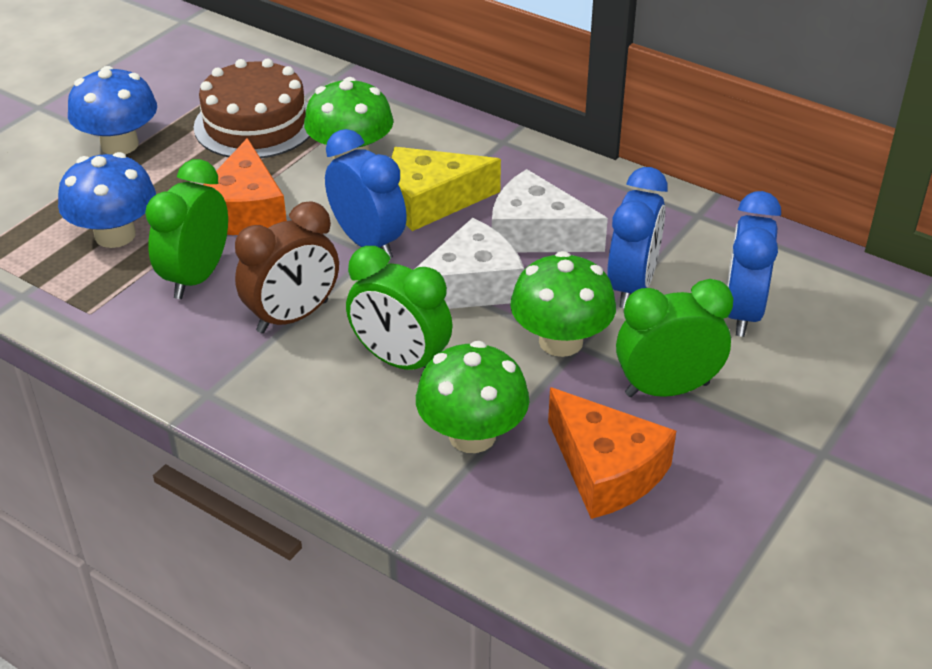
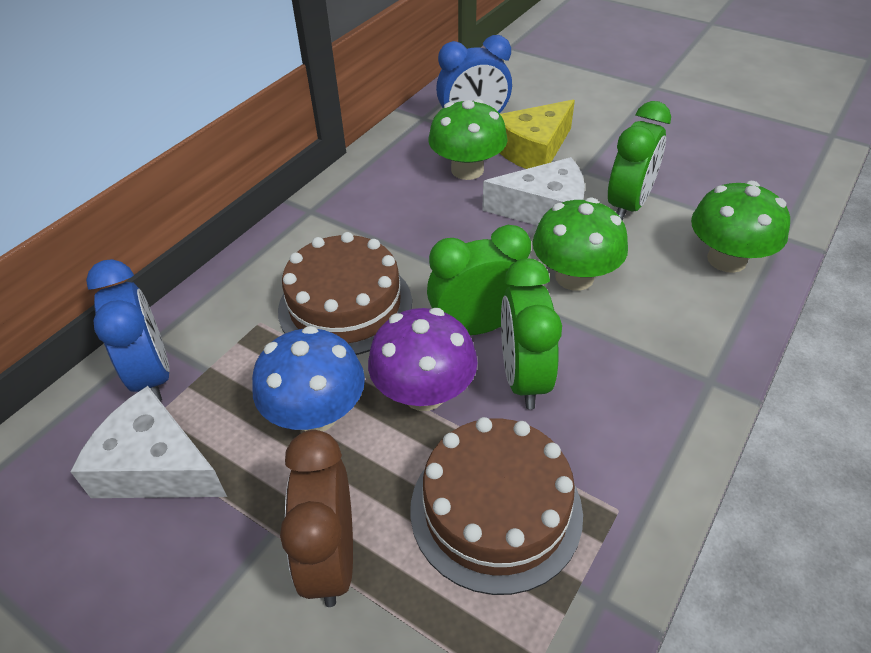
blue clock: 3 -> 2
blue mushroom: 2 -> 1
brown cake: 1 -> 2
orange cheese: 2 -> 0
purple mushroom: 0 -> 1

